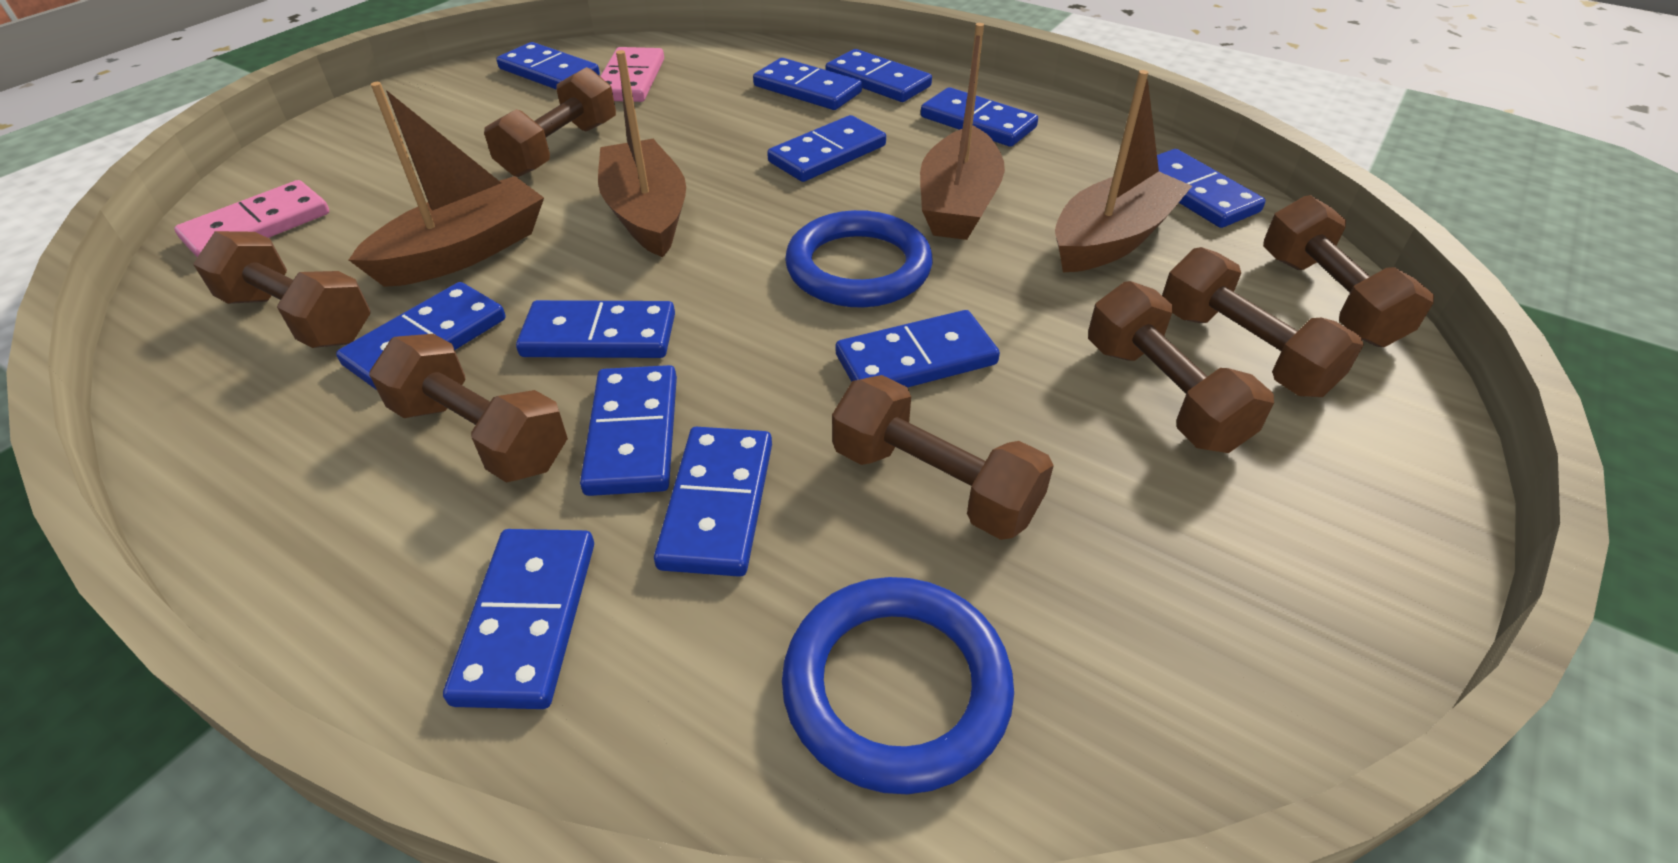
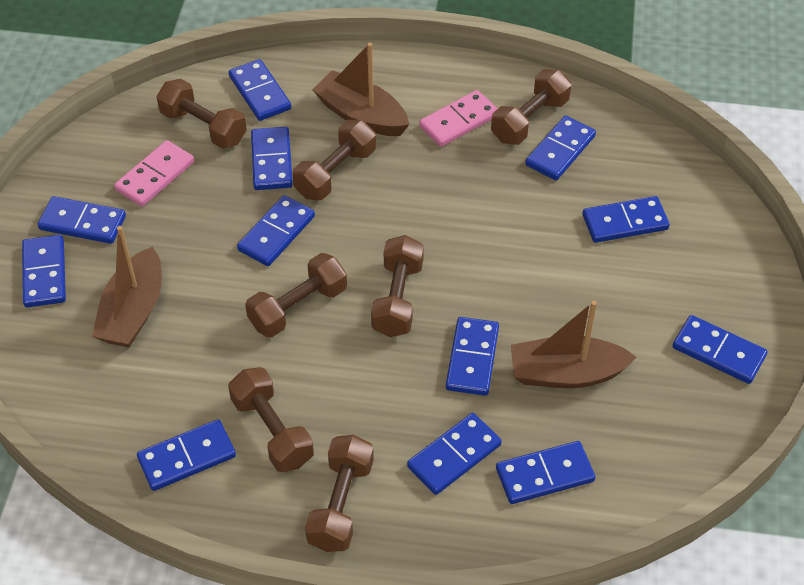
blue ring: 2 -> 0
brown boat: 4 -> 3

